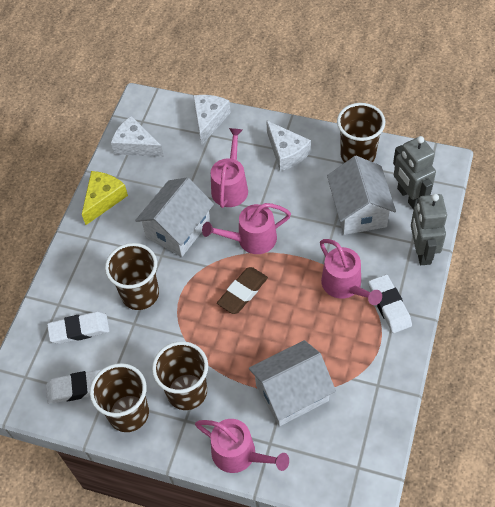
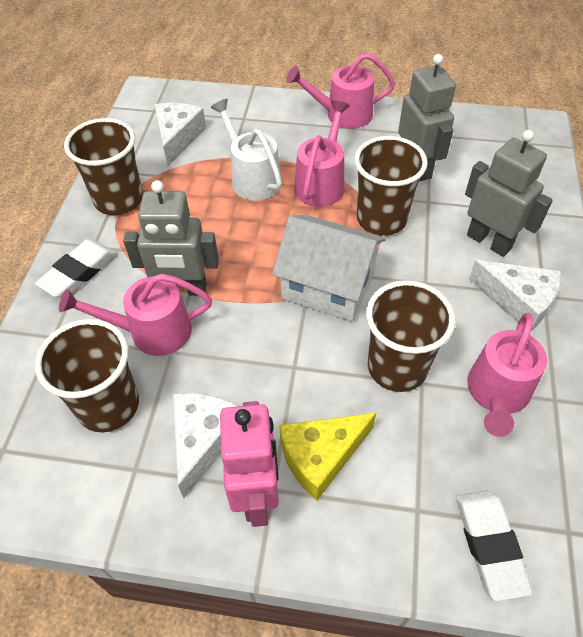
brown eraser: 1 -> 0
grey robot: 2 -> 3
pink robot: 0 -> 1
white eraser: 3 -> 2
white house: 3 -> 1
white watering can: 0 -> 1

